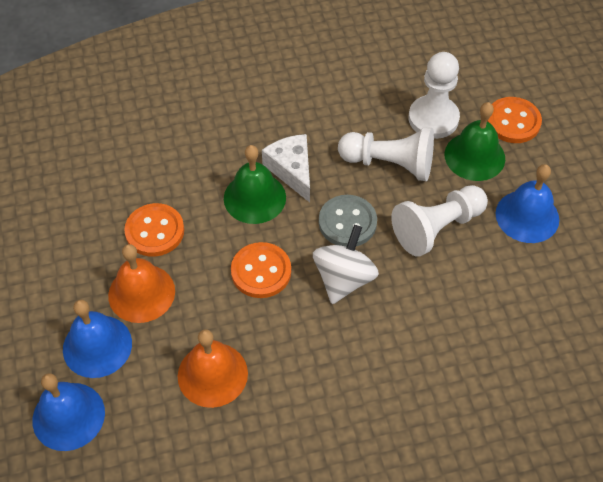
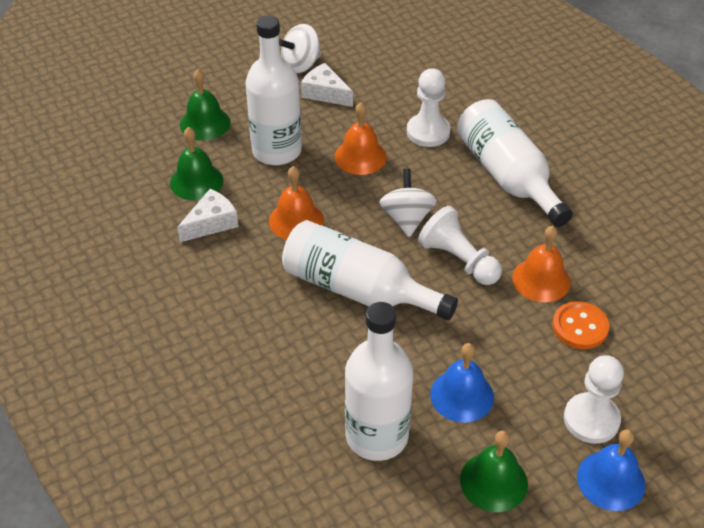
blue bell: 3 -> 2
green bell: 2 -> 3
grey button: 1 -> 0
orange bell: 2 -> 3
orange button: 3 -> 1
white bottle: 0 -> 4
white cheese: 1 -> 2
white spinning top: 1 -> 2

